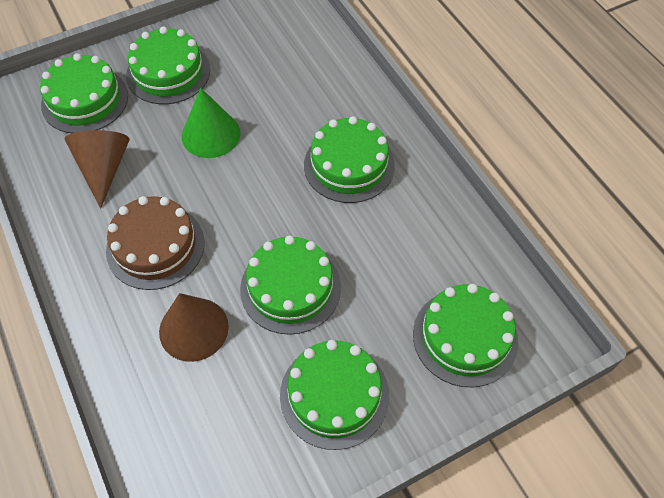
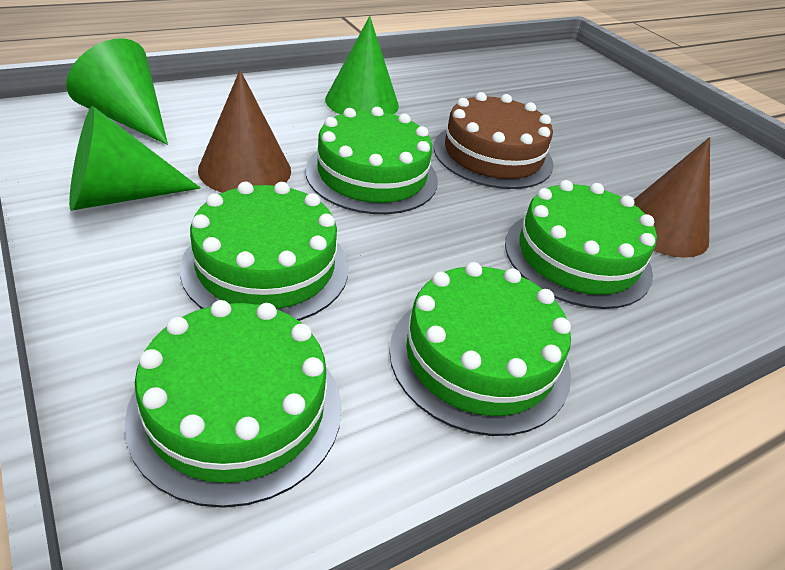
green cake: 6 -> 5
green cone: 1 -> 3

